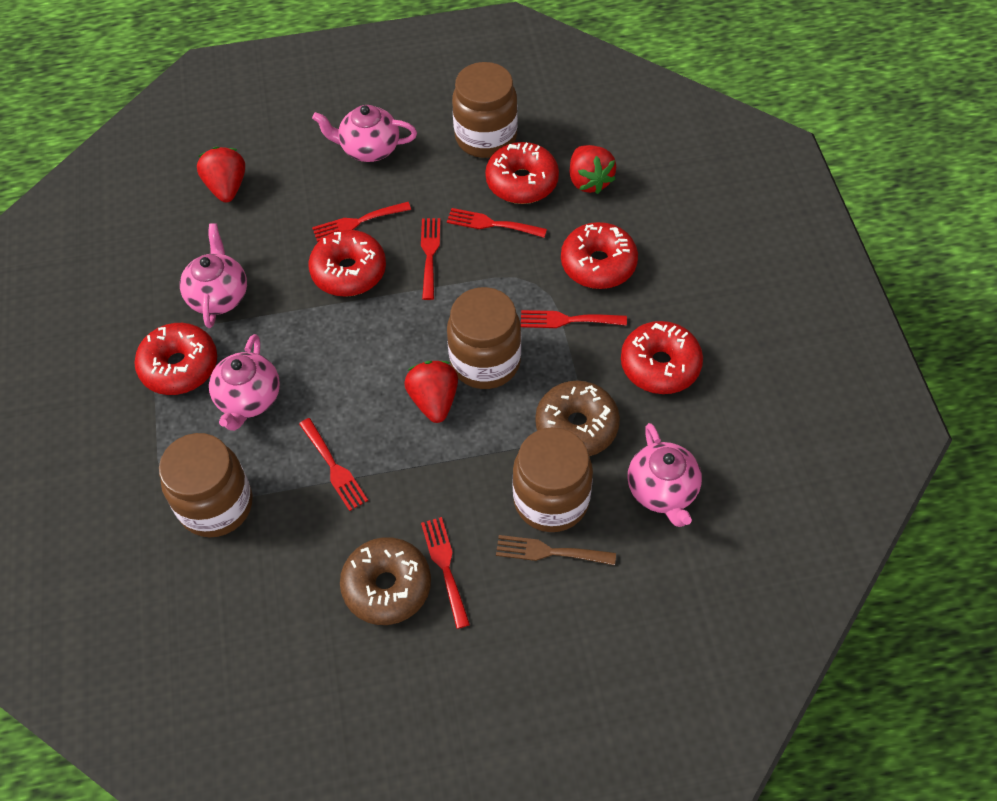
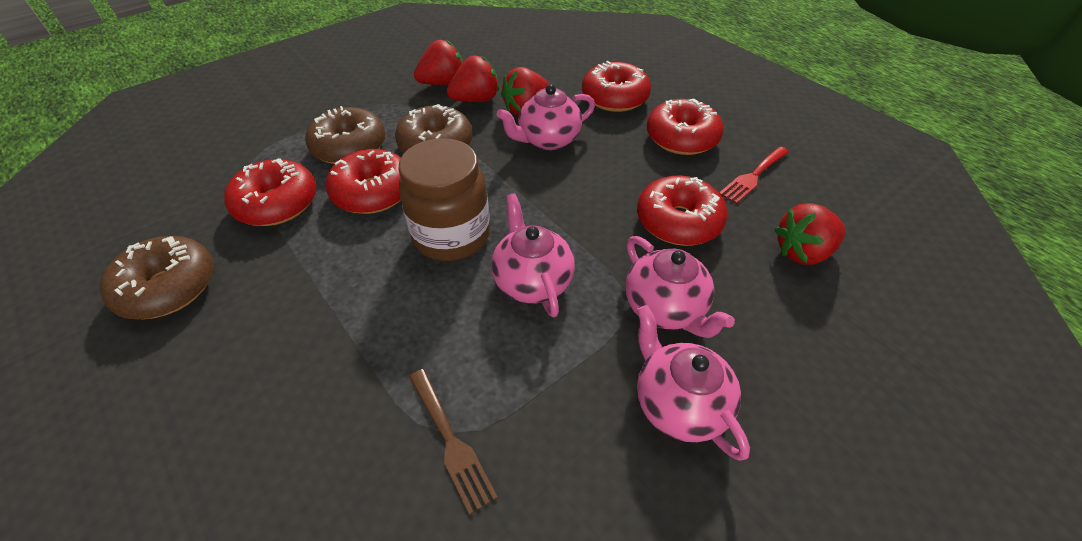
brown donut: 2 -> 3
brown jar: 4 -> 1
red fork: 6 -> 1
red strawberry: 3 -> 4

